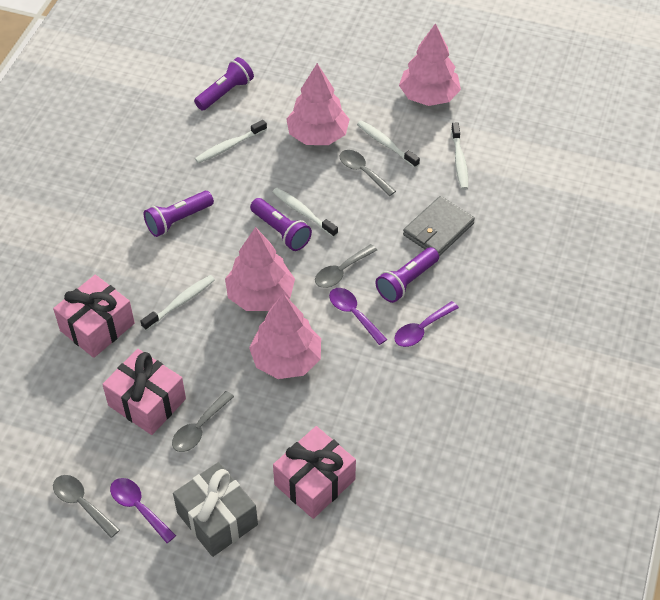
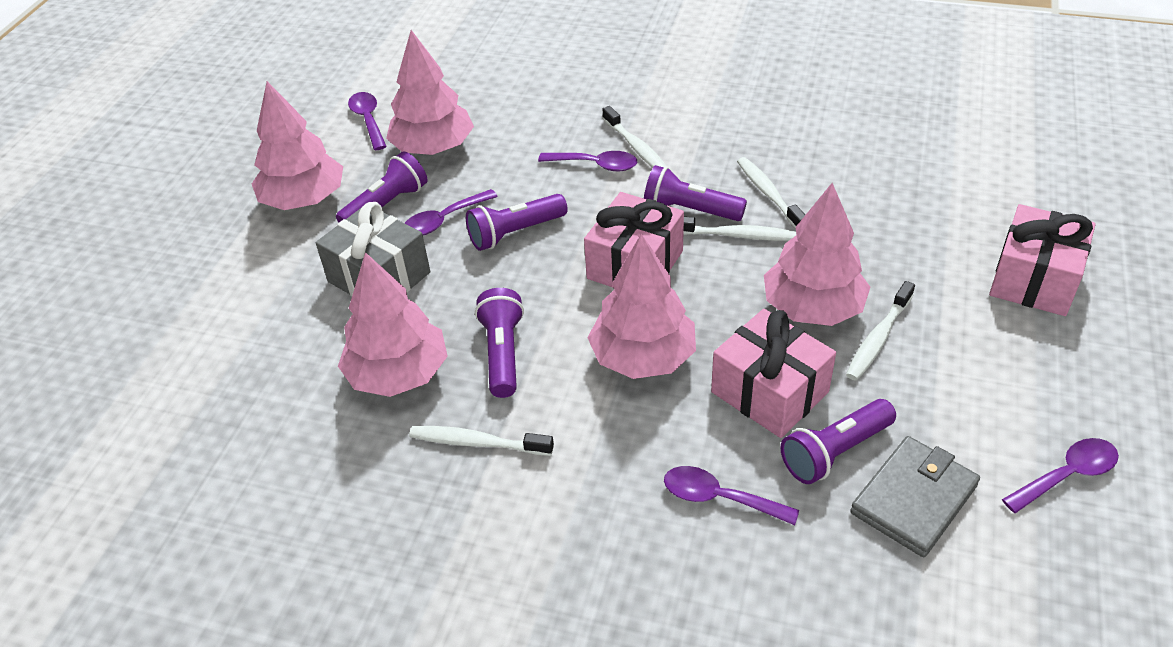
grey spoon: 4 -> 0
pink tree: 4 -> 5
purple flashlight: 4 -> 5
purple spoon: 3 -> 5

